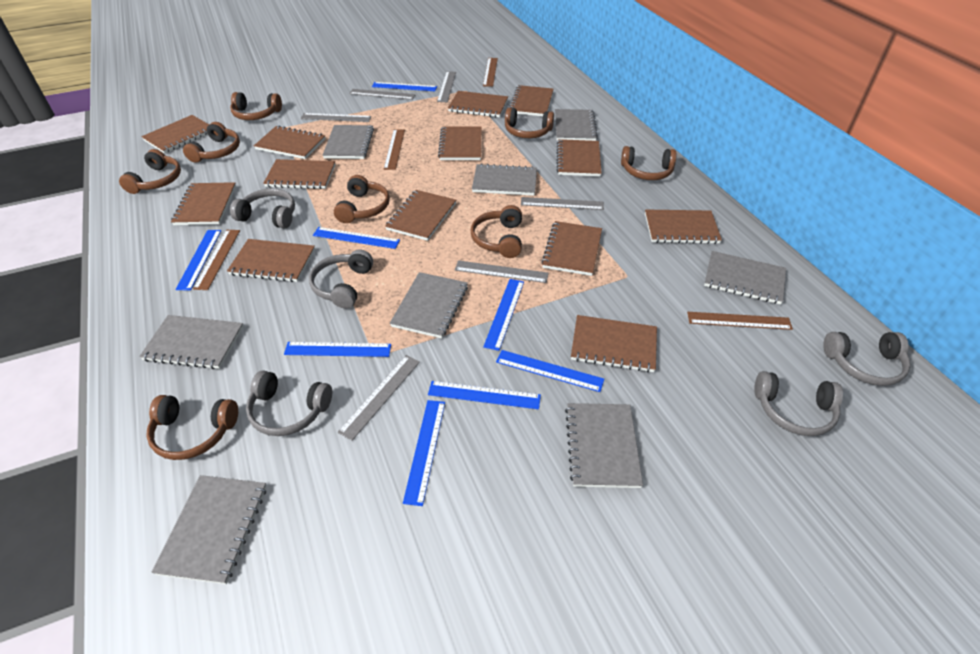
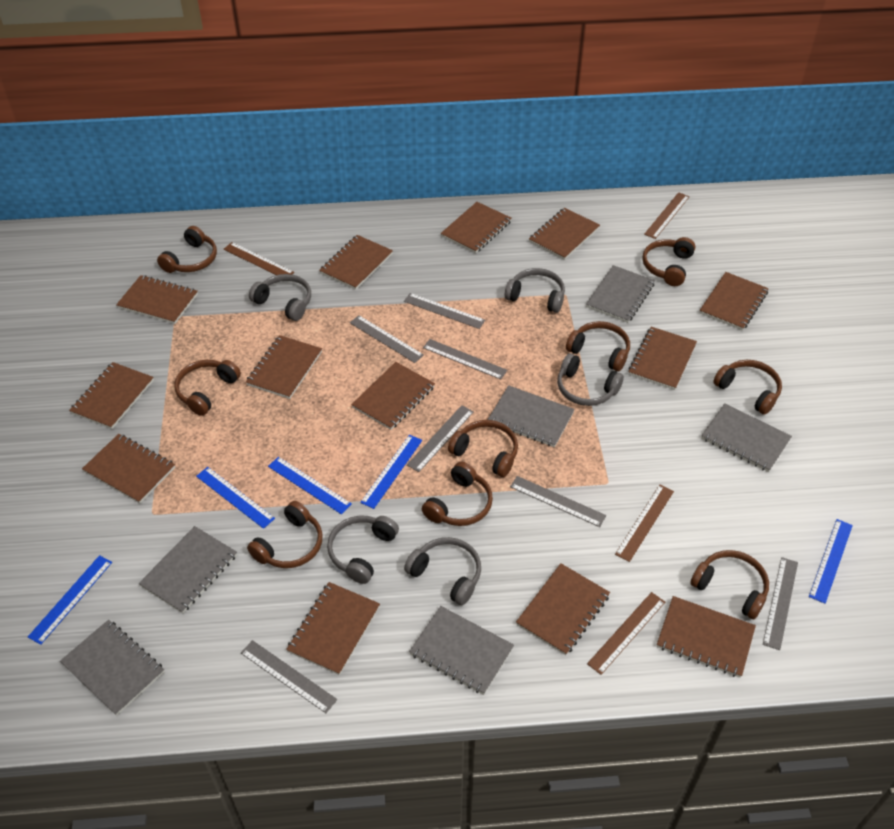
blue ruler: 8 -> 5
brown headphones: 8 -> 9
grey notebook: 8 -> 6
grey ruler: 6 -> 7

